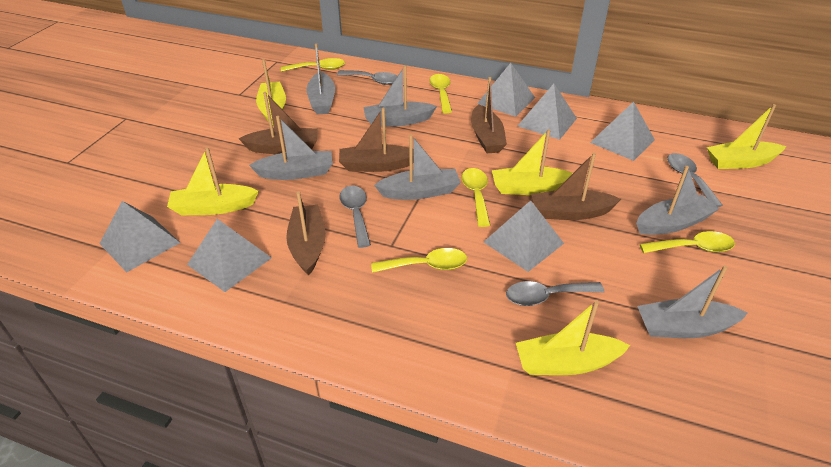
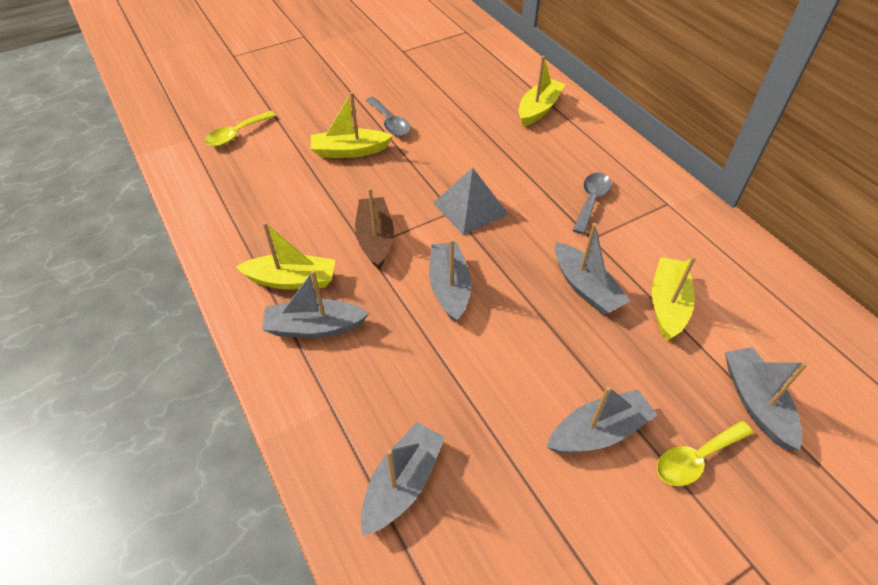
brown boat: 5 -> 1
grey pyramid: 6 -> 1
grey spoon: 4 -> 2
yellow boat: 5 -> 4
yellow spoon: 5 -> 2

